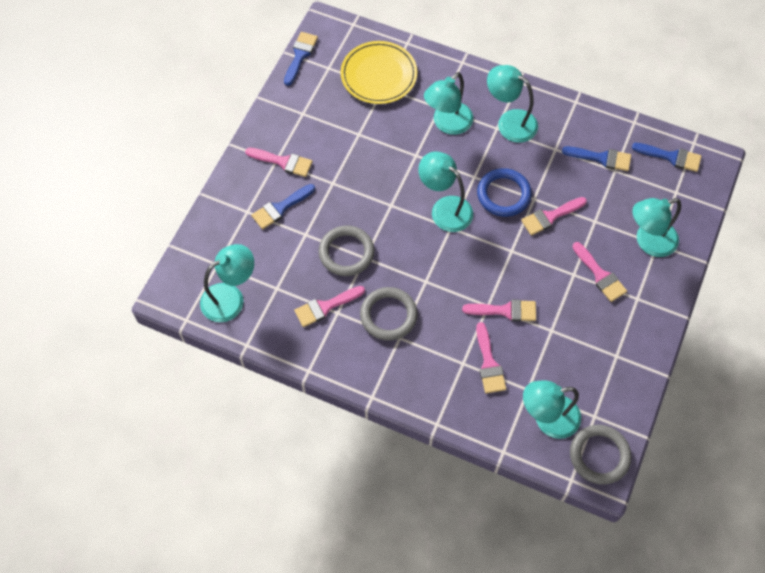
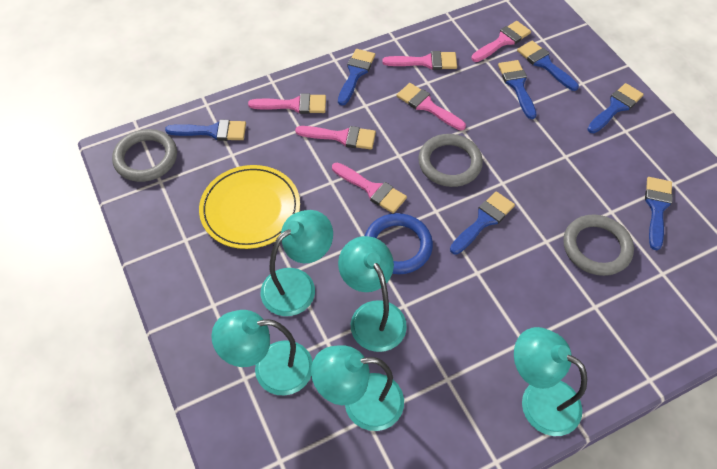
blue brush: 4 -> 7
turquoise lamp: 6 -> 5

